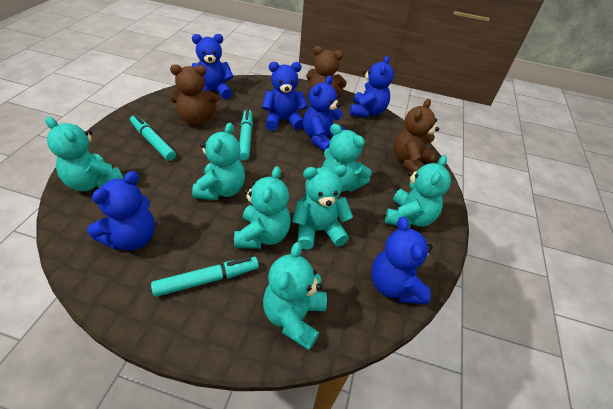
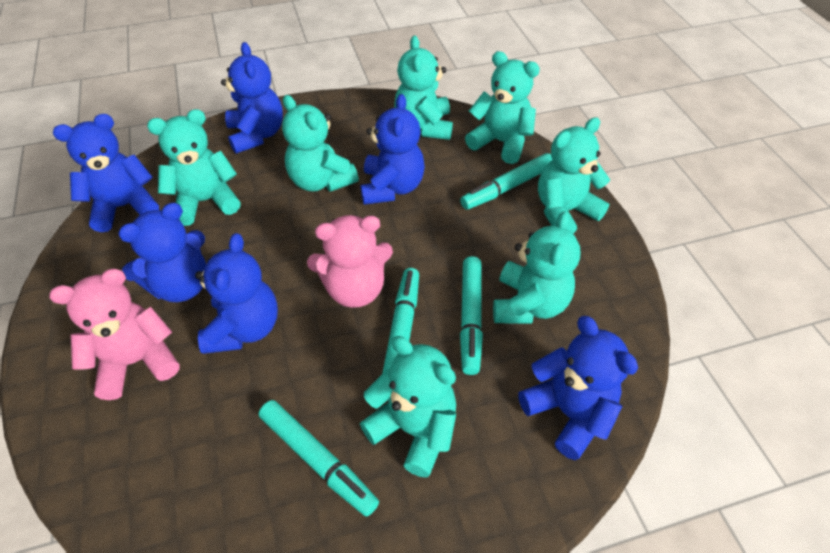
brown teddy bear: 3 -> 0
pink teddy bear: 0 -> 2
turquoise marker: 3 -> 4

